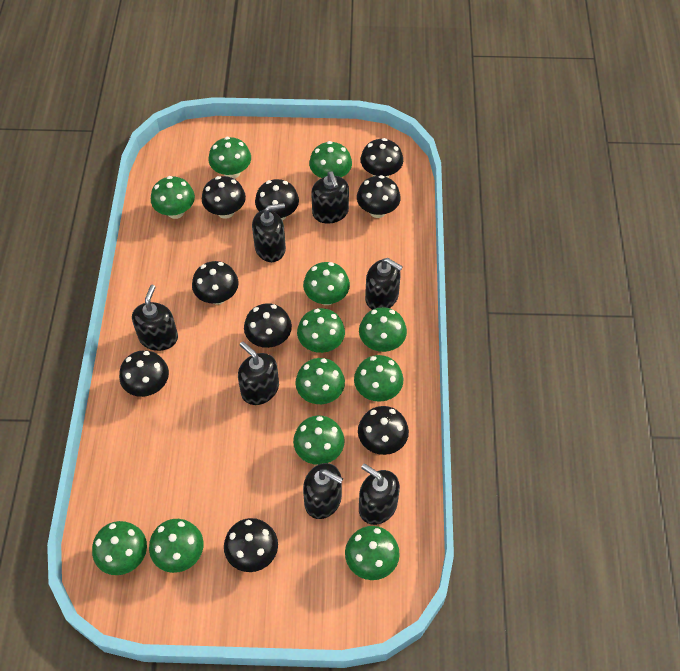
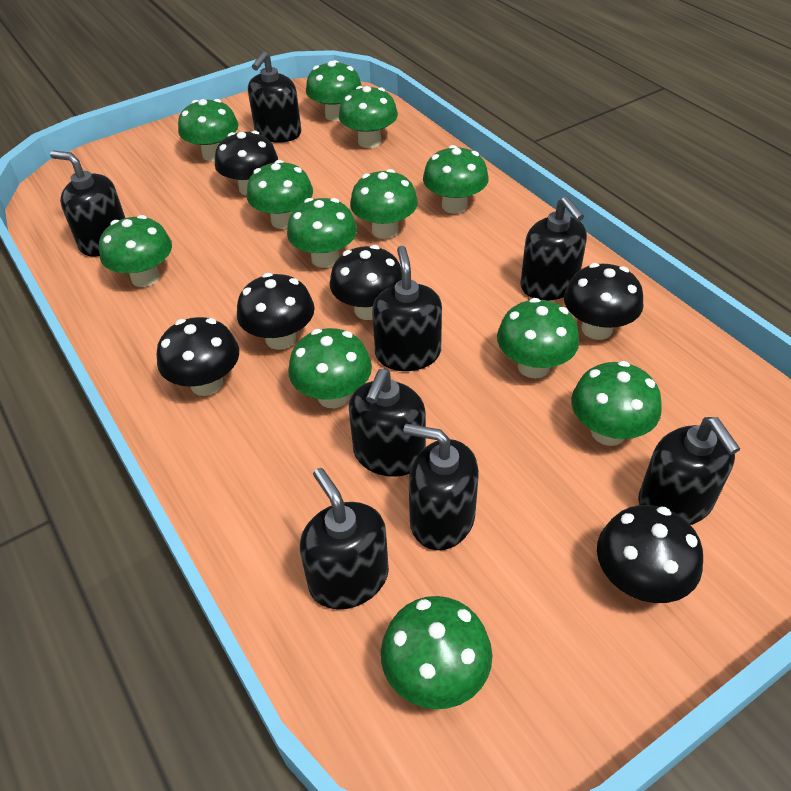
black mushroom: 9 -> 6
black soap dispenser: 7 -> 8

